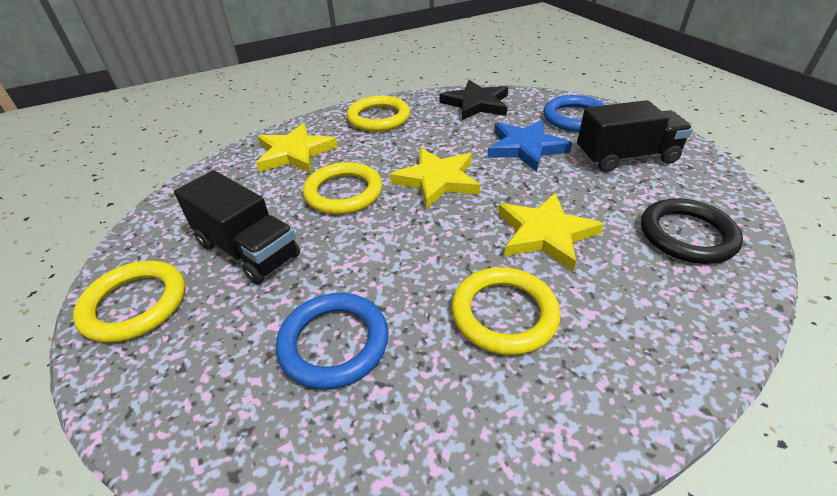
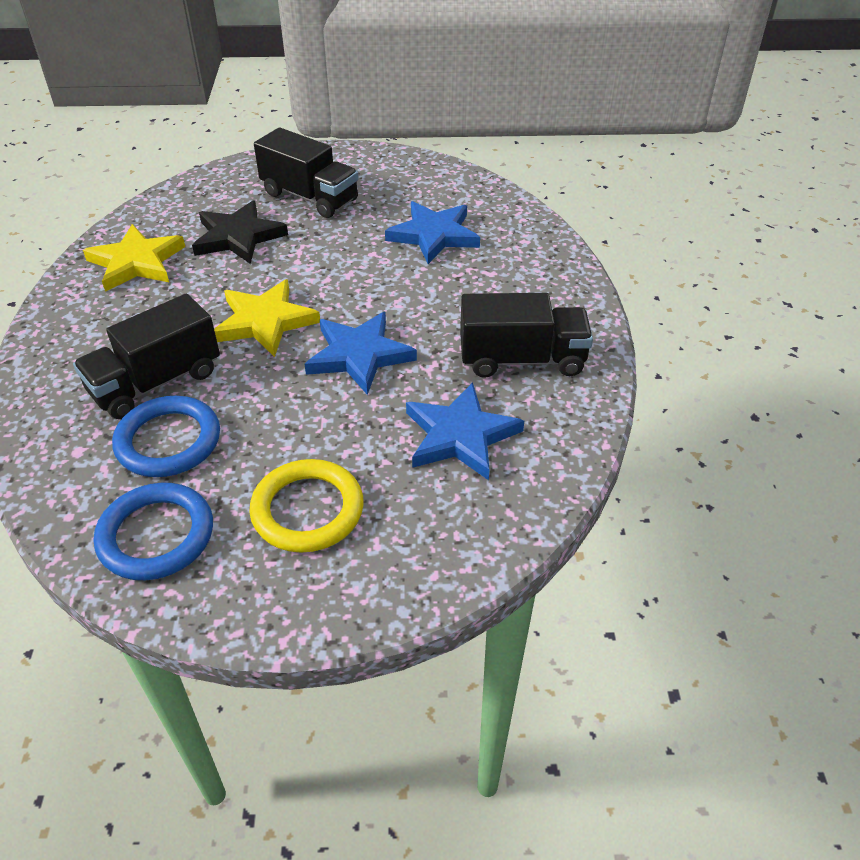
black ring: 1 -> 0
black truck: 2 -> 3
blue star: 1 -> 3
yellow ring: 4 -> 1
yellow star: 3 -> 2

